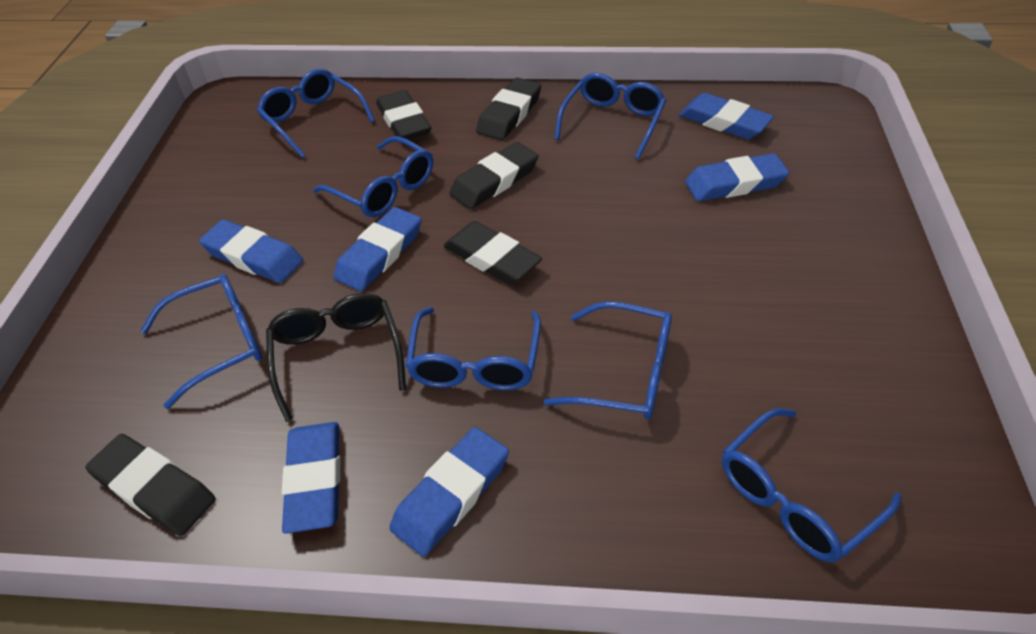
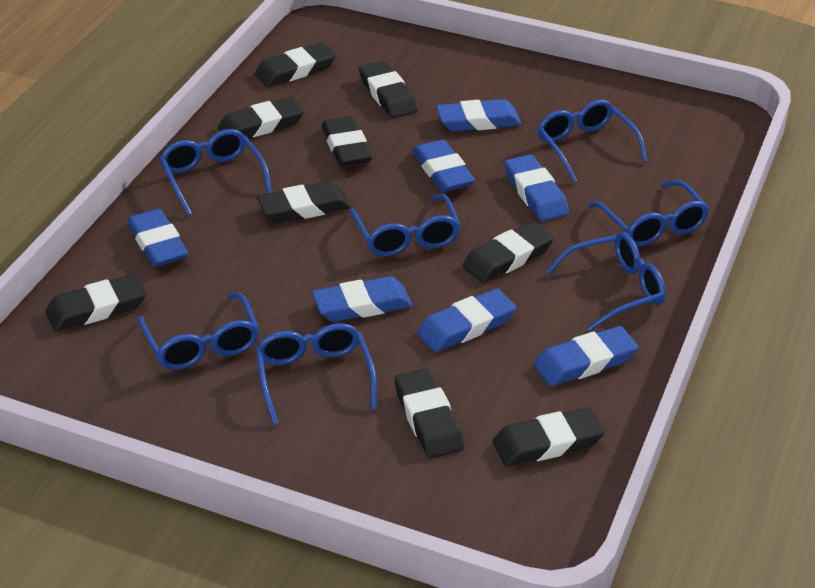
black eraser: 5 -> 9
black glasses: 1 -> 0
blue eraser: 6 -> 7

